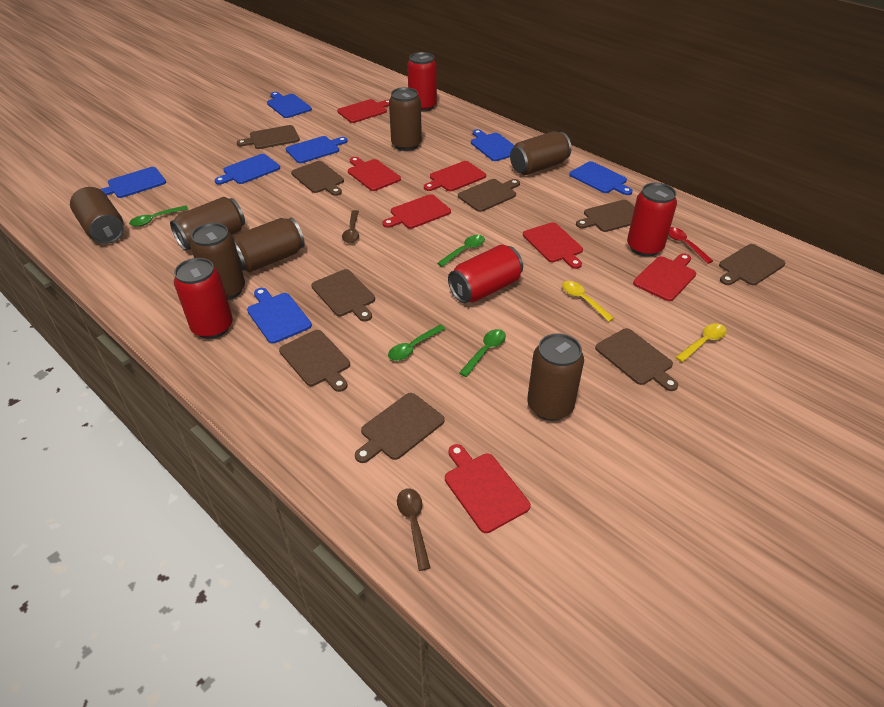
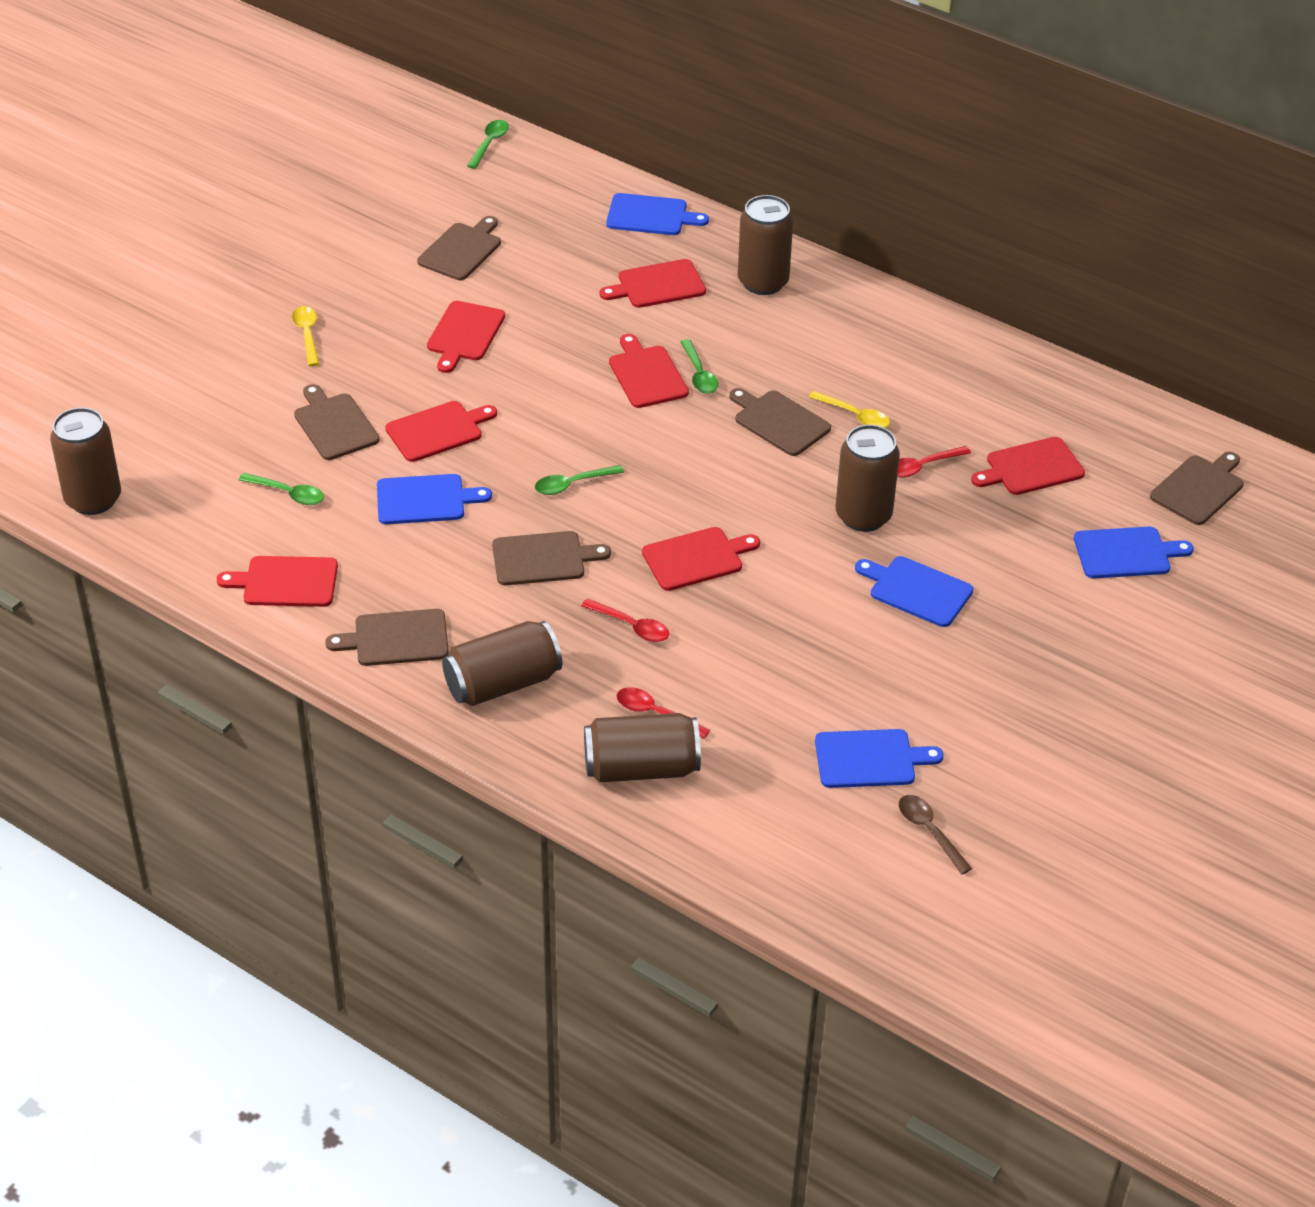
blue cutting board: 7 -> 5
brown can: 7 -> 5
brown cutting board: 9 -> 6
brown spoon: 2 -> 1
red can: 4 -> 0
red spoon: 1 -> 3

